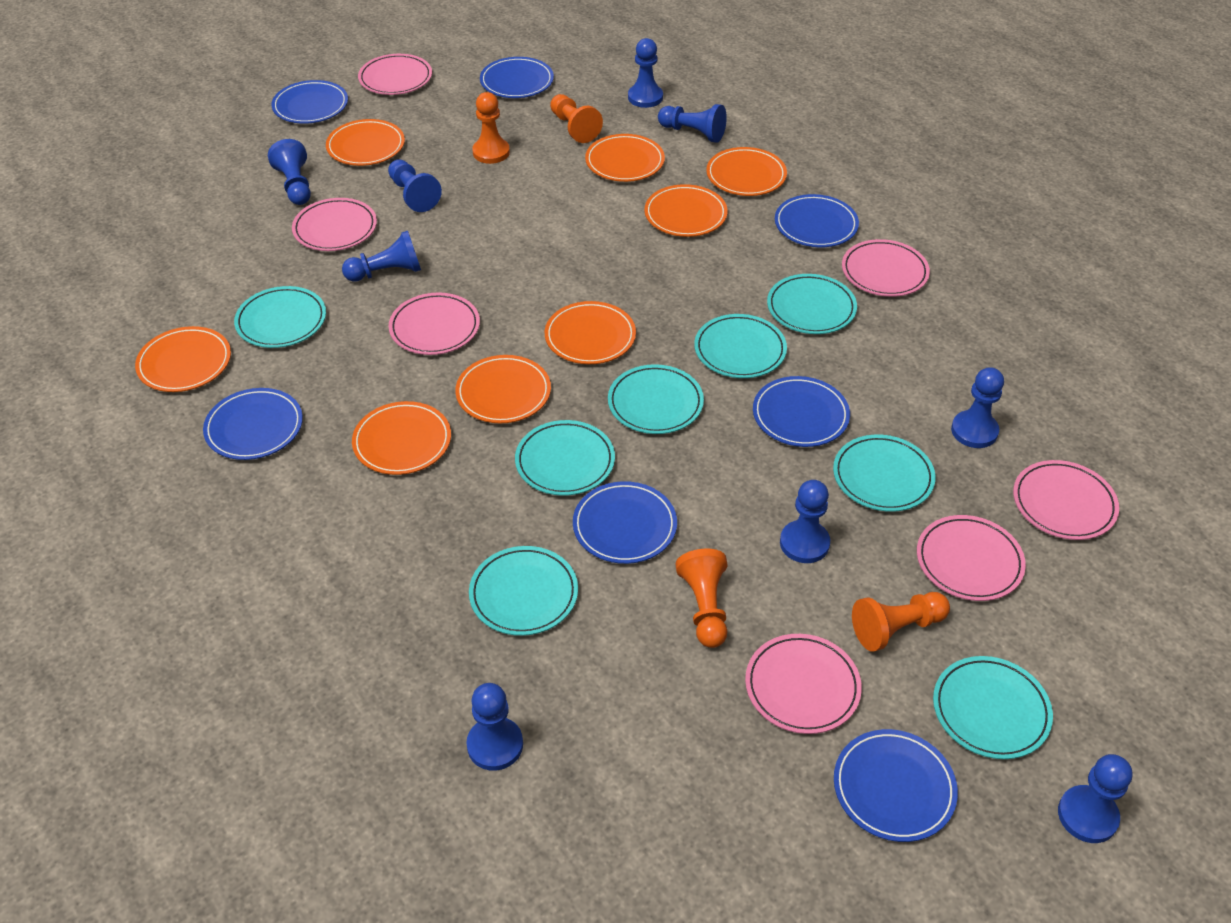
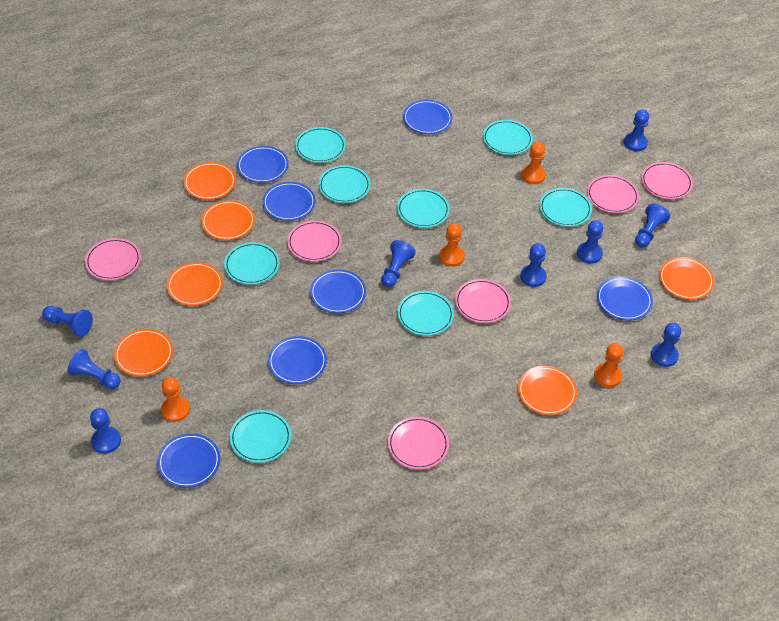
orange plate: 8 -> 6
pink plate: 7 -> 6

